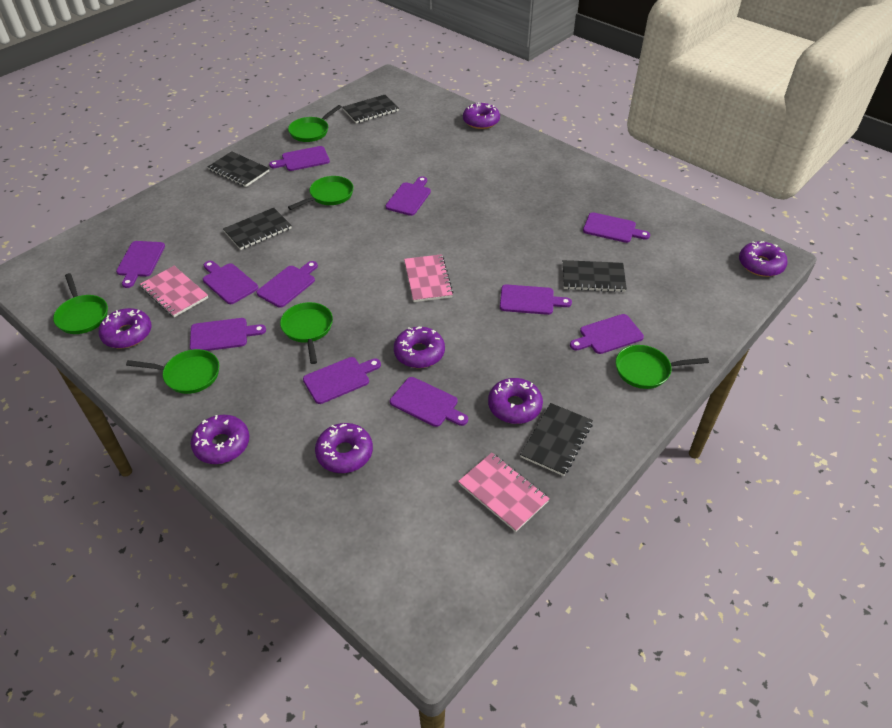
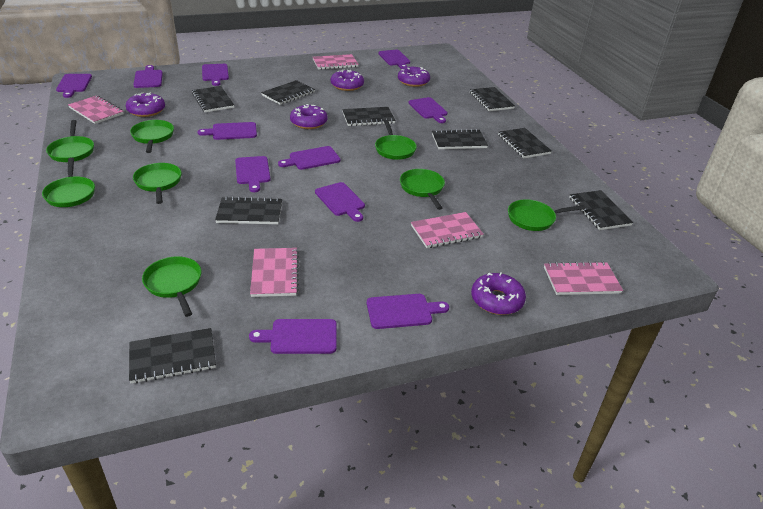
black notebook: 5 -> 9
green pan: 6 -> 8
pink notebook: 3 -> 5
purple donut: 7 -> 5

